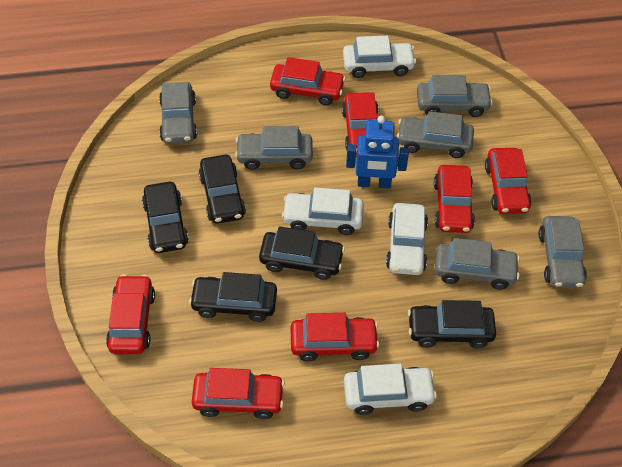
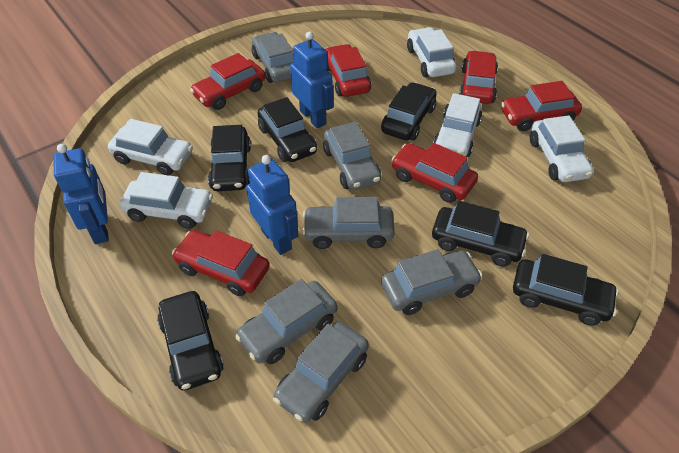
black car: 5 -> 6
blue robot: 1 -> 3
red car: 7 -> 6
white car: 4 -> 5

